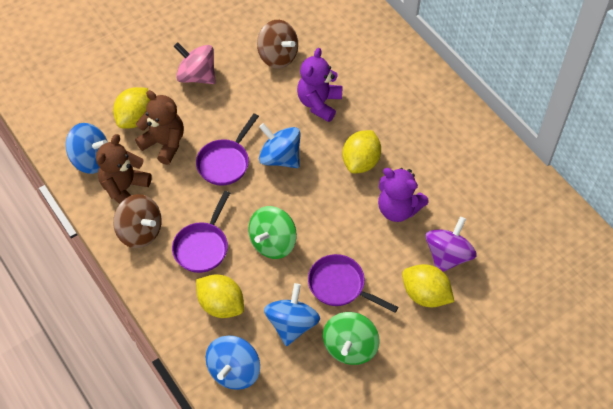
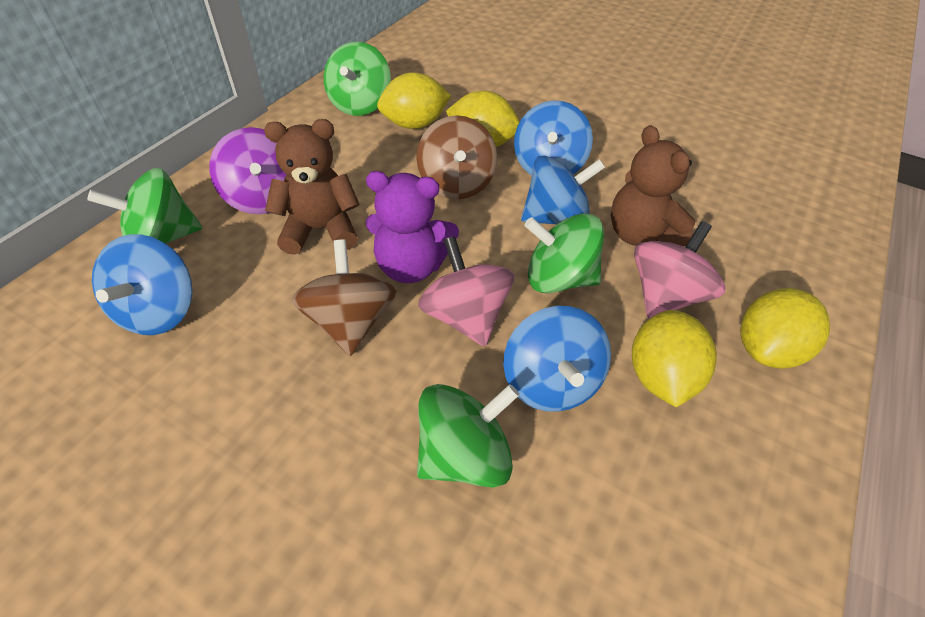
green spinning top: 2 -> 4
pink spinning top: 1 -> 2
purple pan: 3 -> 0
purple teddy bear: 2 -> 1

